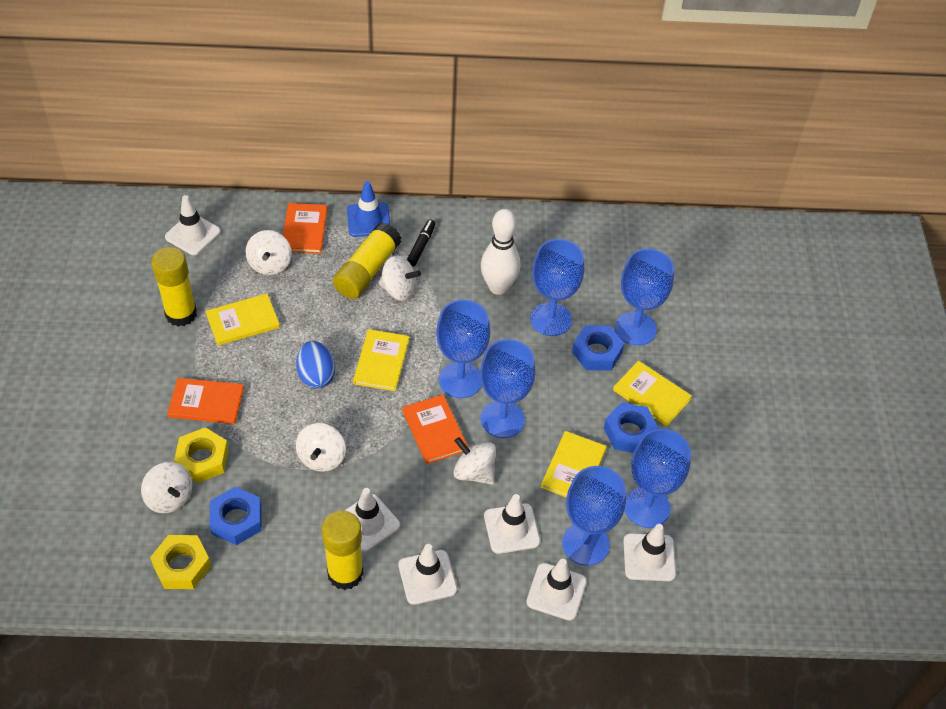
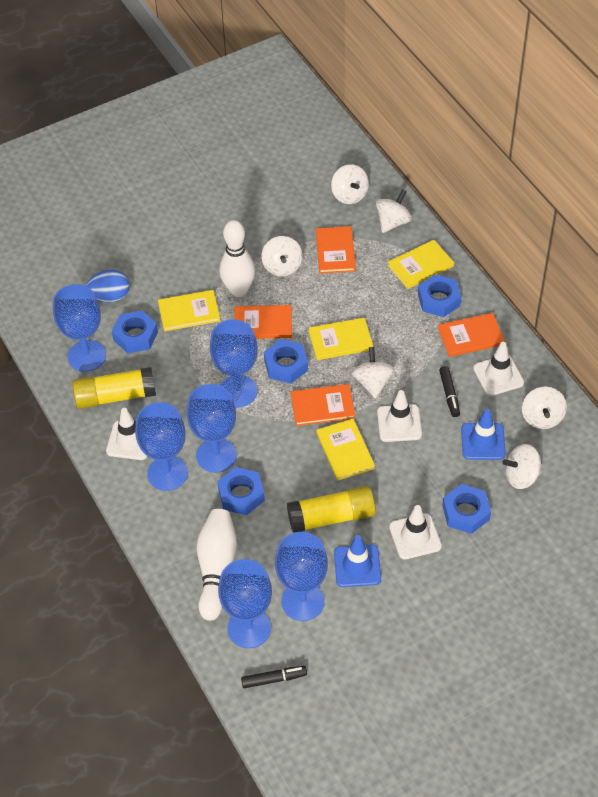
black marker: 1 -> 2
blue nut: 3 -> 5
blue traffic cone: 1 -> 2
orange book: 3 -> 4
white bowling pin: 1 -> 2
white spinning top: 5 -> 6
white traffic cone: 6 -> 4
yellow glue stick: 3 -> 2
yellow nut: 2 -> 0

